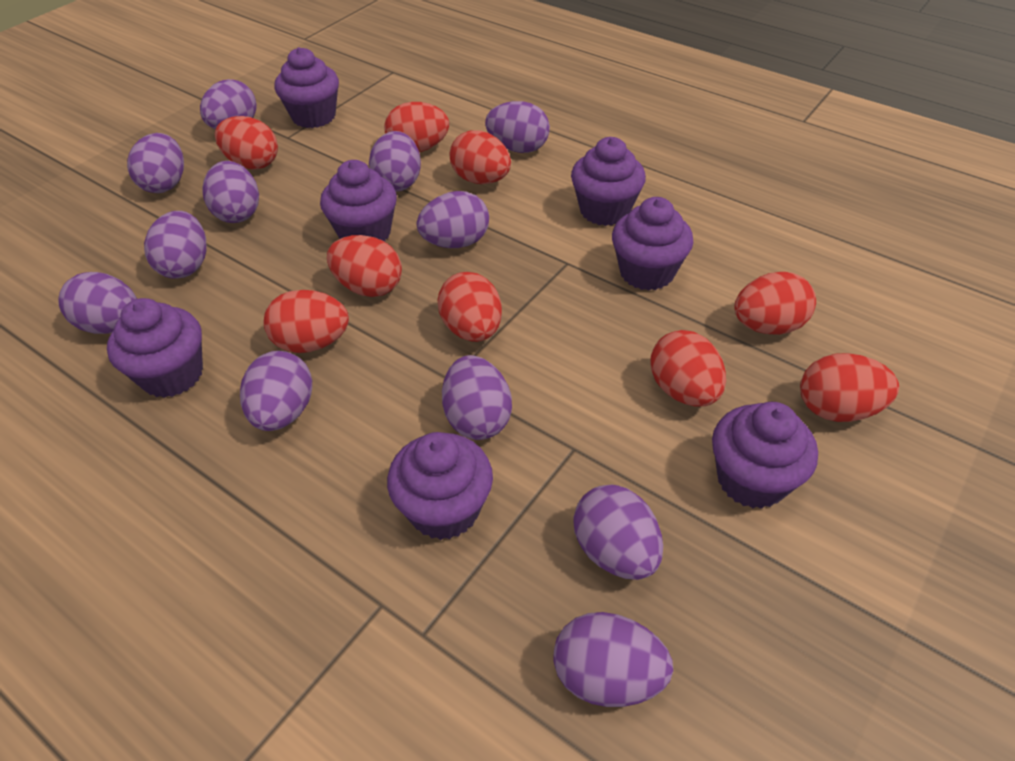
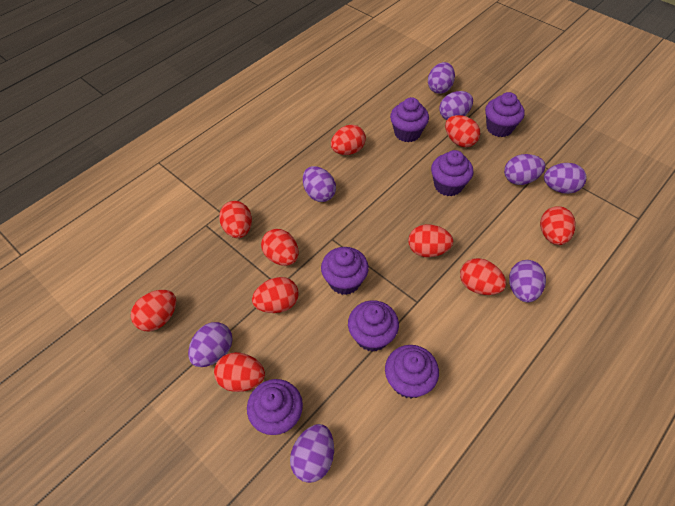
purple egg: 12 -> 8
red egg: 9 -> 10

